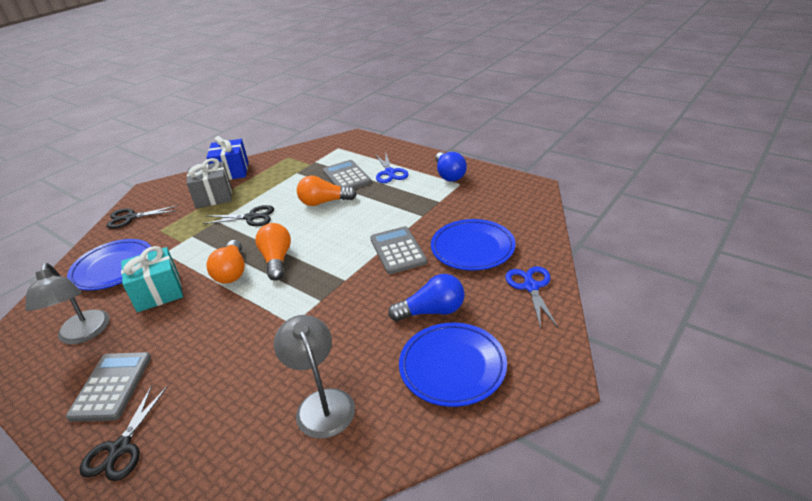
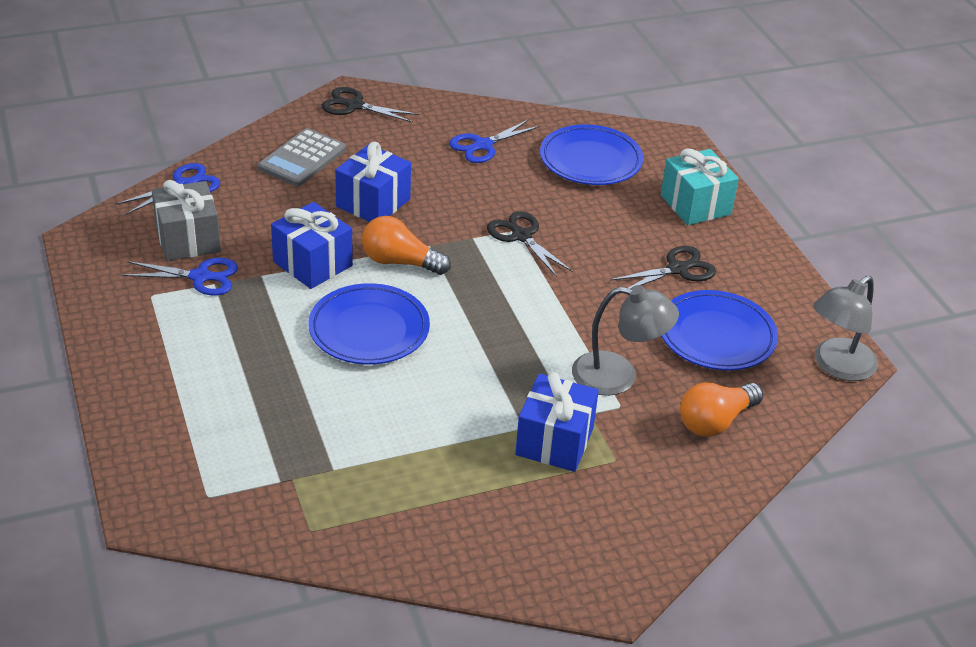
blue gift: 1 -> 3
blue light bulb: 2 -> 0
blue scissors: 2 -> 3
grey calculator: 3 -> 1
orange light bulb: 3 -> 2

